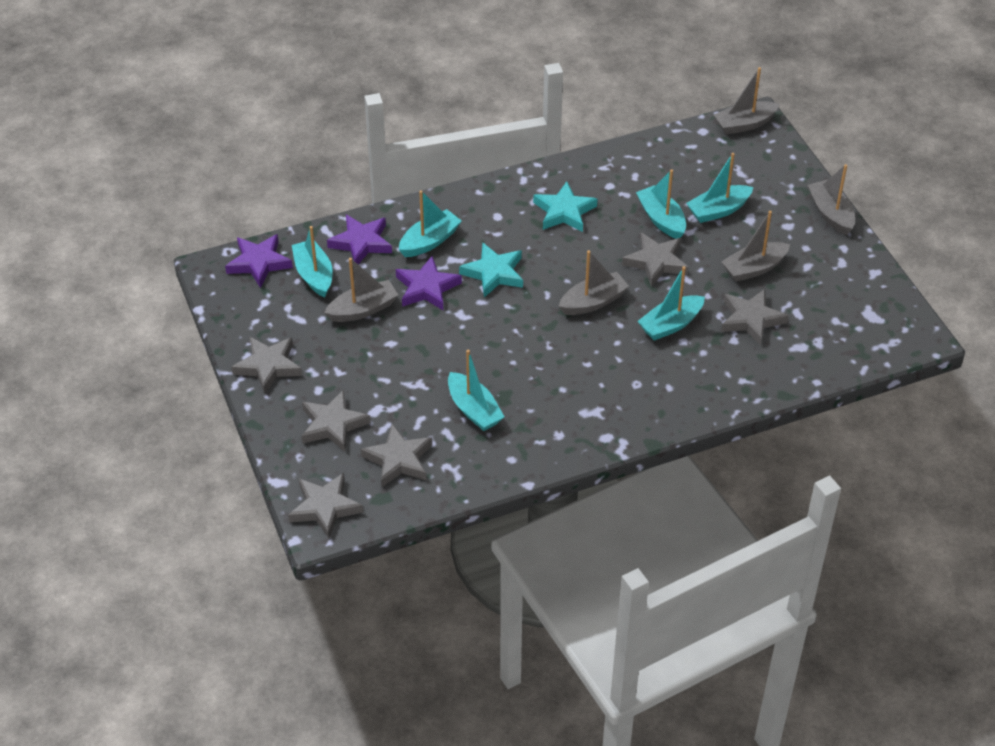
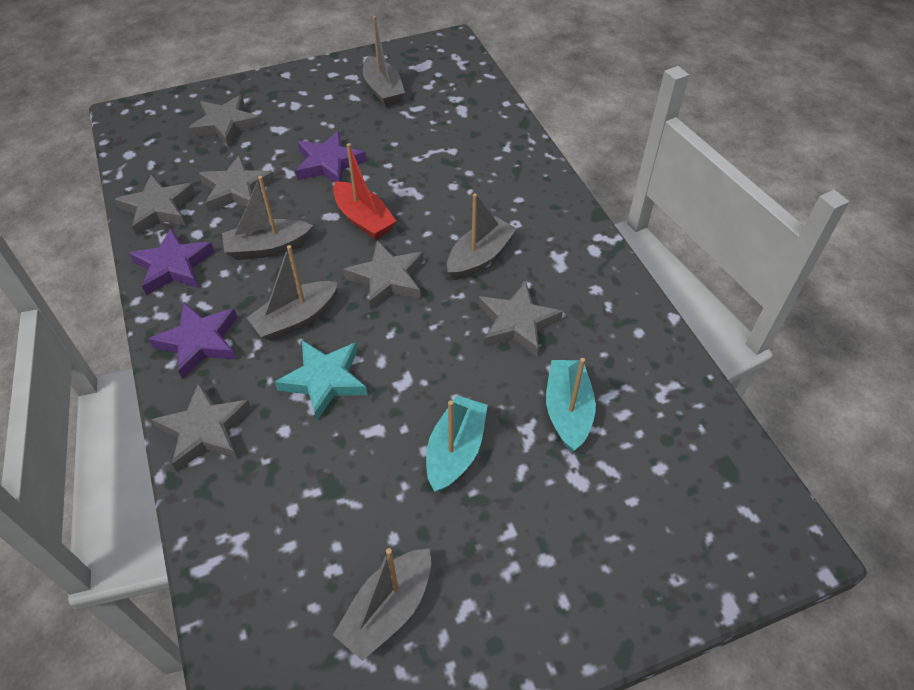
red boat: 0 -> 1
turquoise boat: 6 -> 2
turquoise star: 2 -> 1

